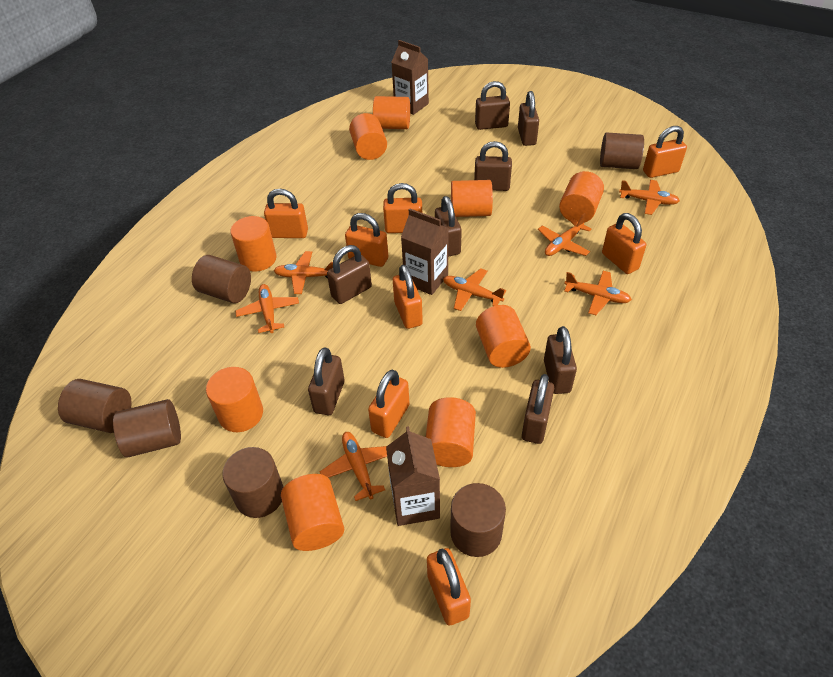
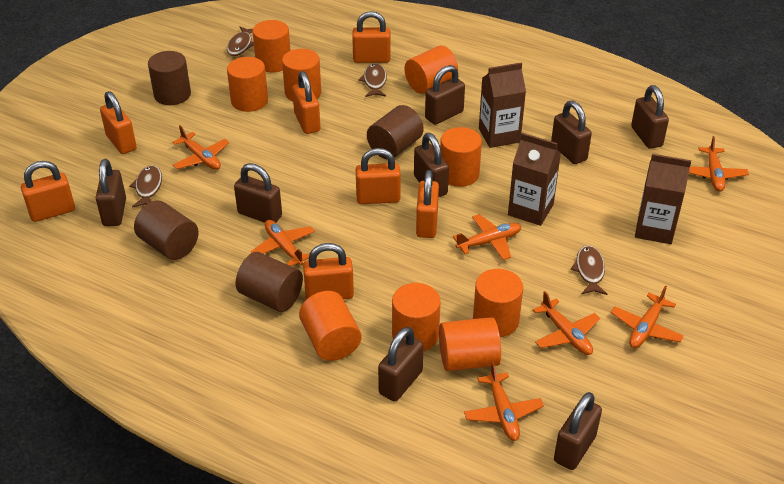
brown cylinder: 6 -> 4
brown fish: 0 -> 4
orange padlock: 8 -> 7

